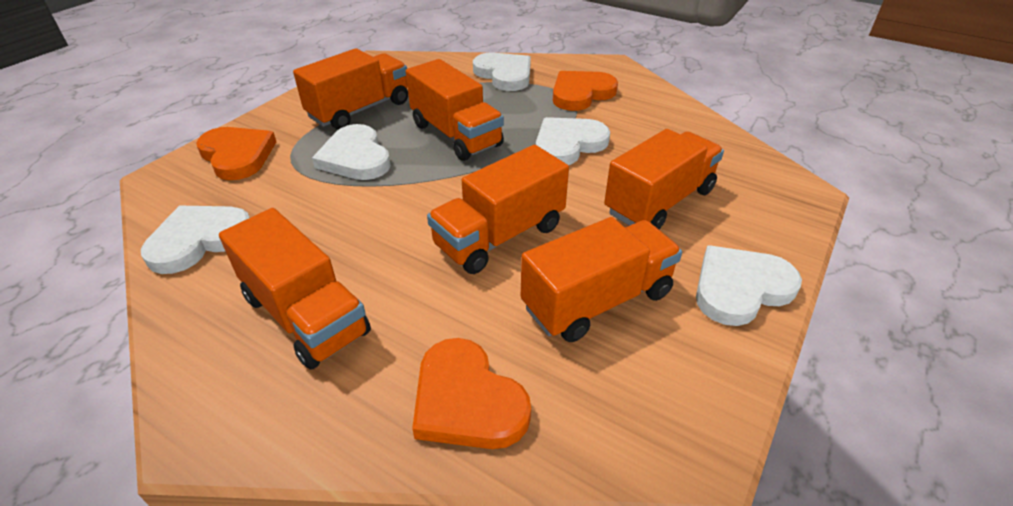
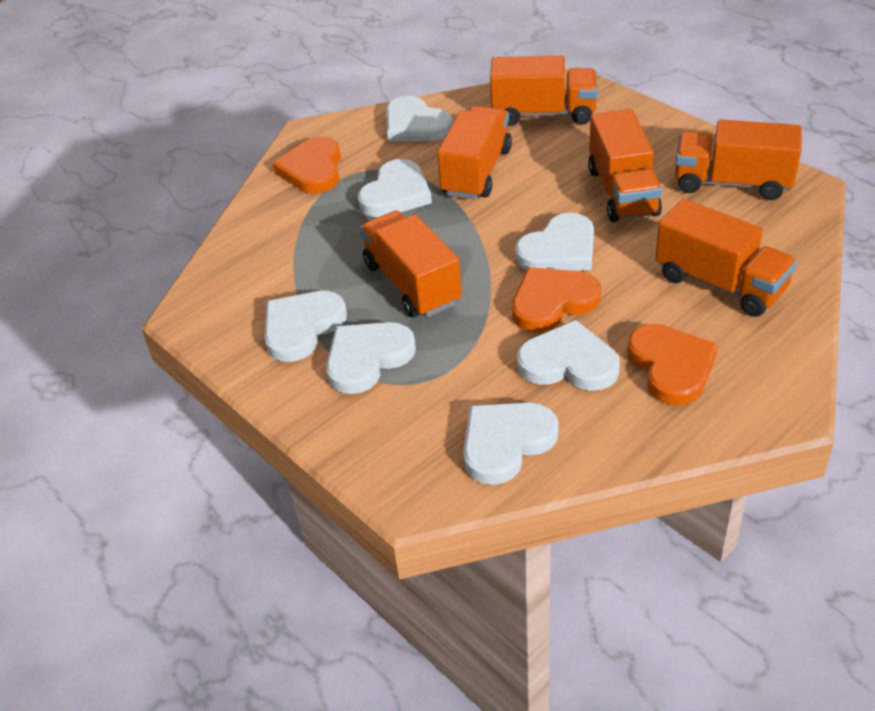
white heart: 5 -> 7

